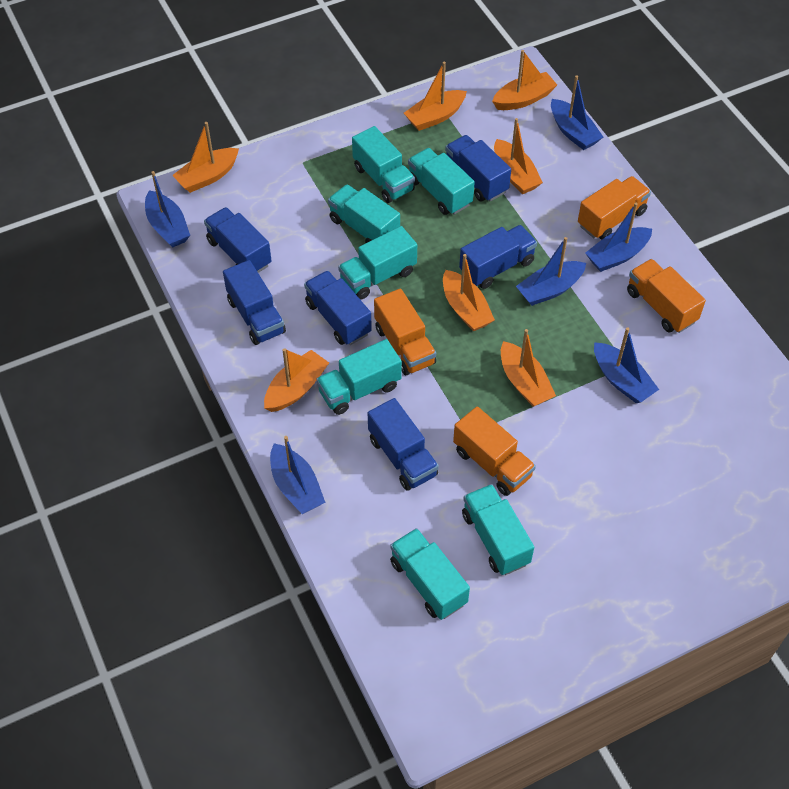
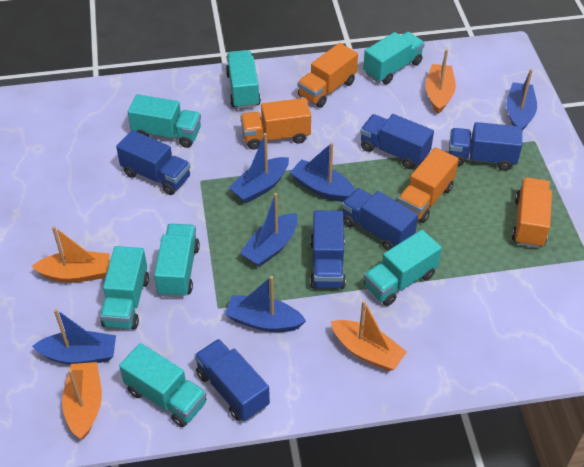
orange boat: 7 -> 4

